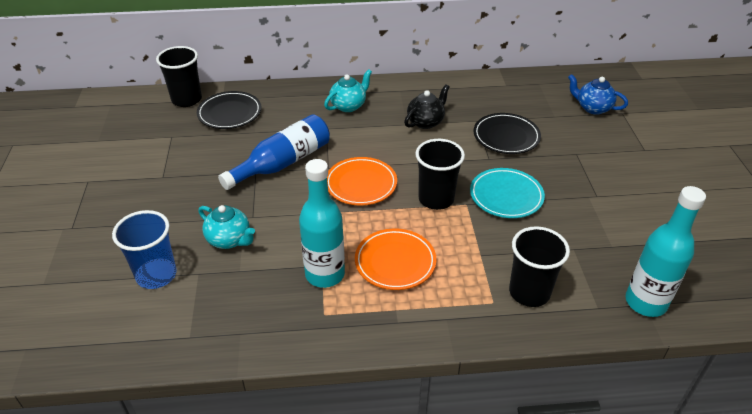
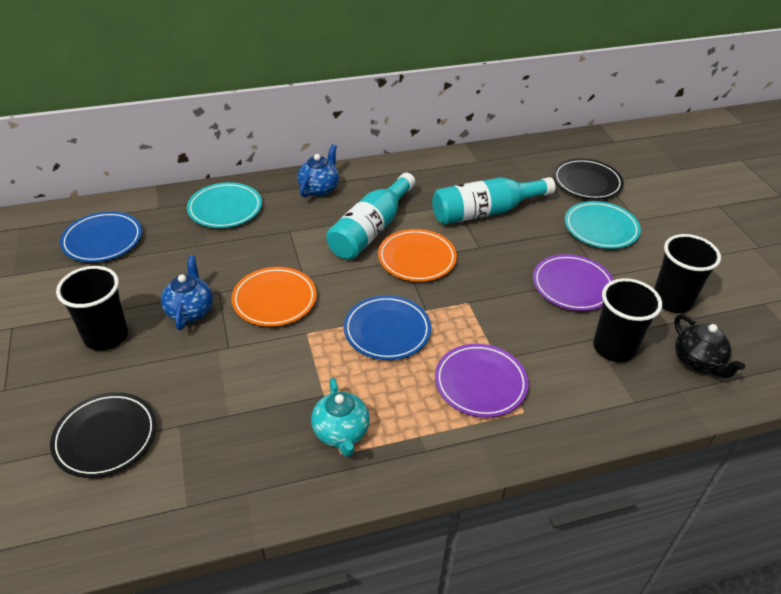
blue bottle: 1 -> 0
blue cup: 1 -> 0
blue plate: 0 -> 2
blue teapot: 1 -> 2
purple plate: 0 -> 2
turquoise plate: 1 -> 2
turquoise teapot: 2 -> 1

